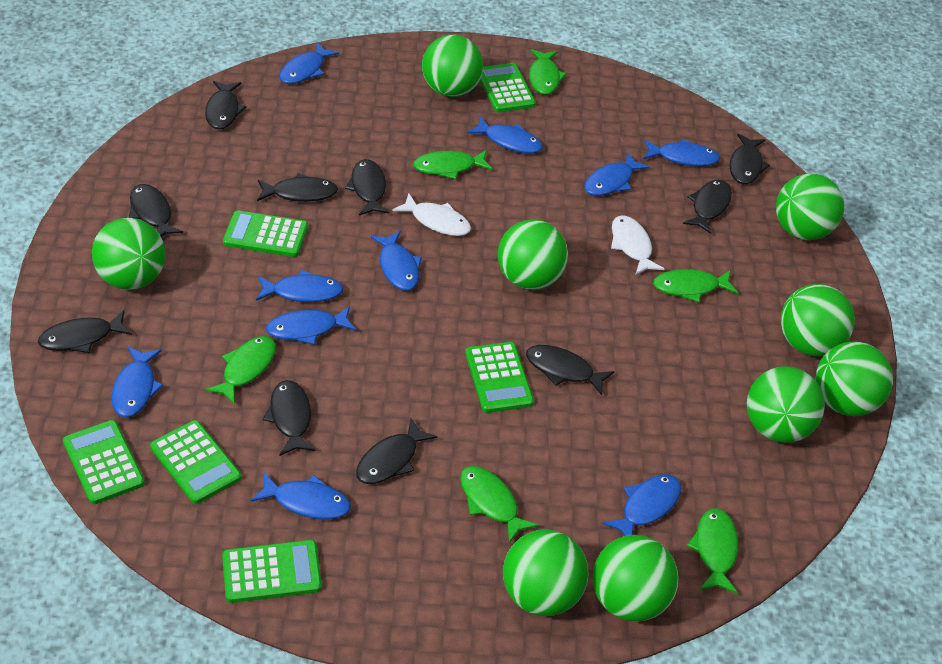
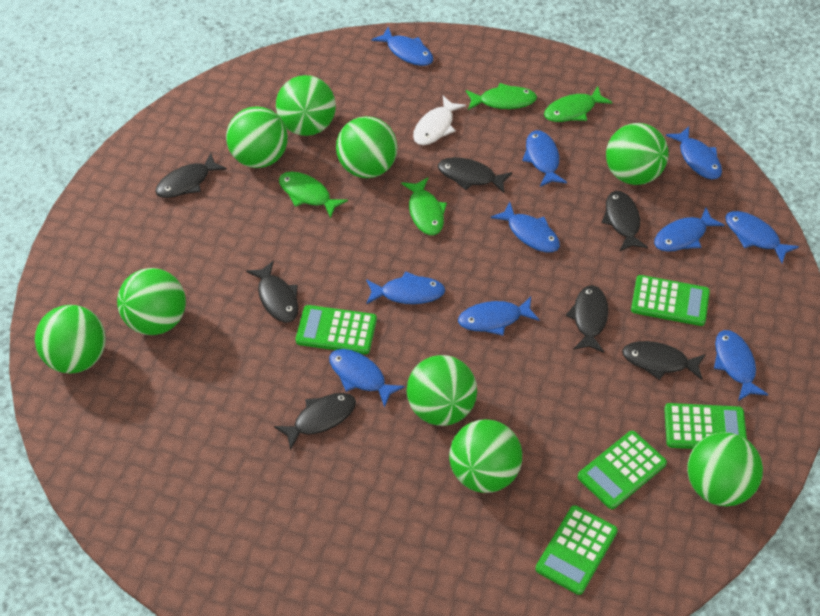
black fish: 10 -> 7
green calculator: 6 -> 5
green fish: 6 -> 4
white fish: 2 -> 1

